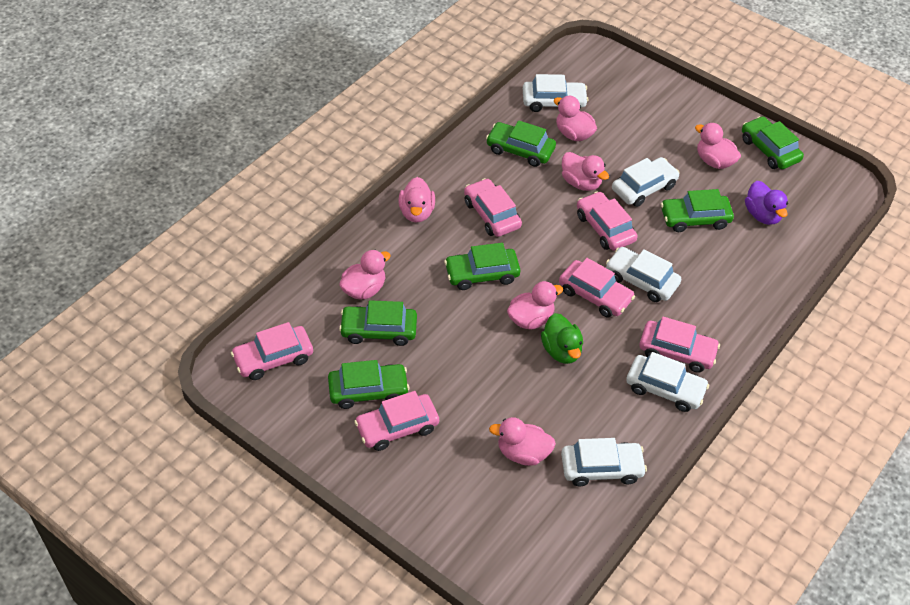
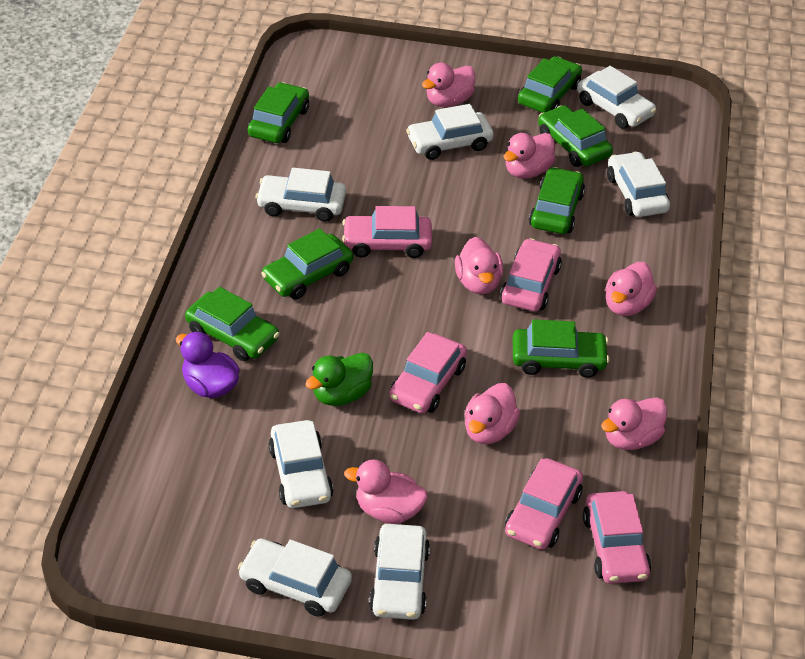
green car: 6 -> 7
pink car: 6 -> 5
white car: 5 -> 7

